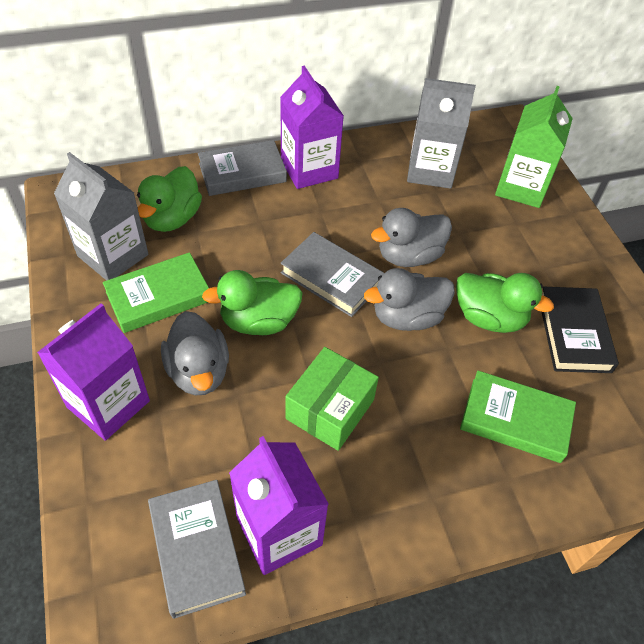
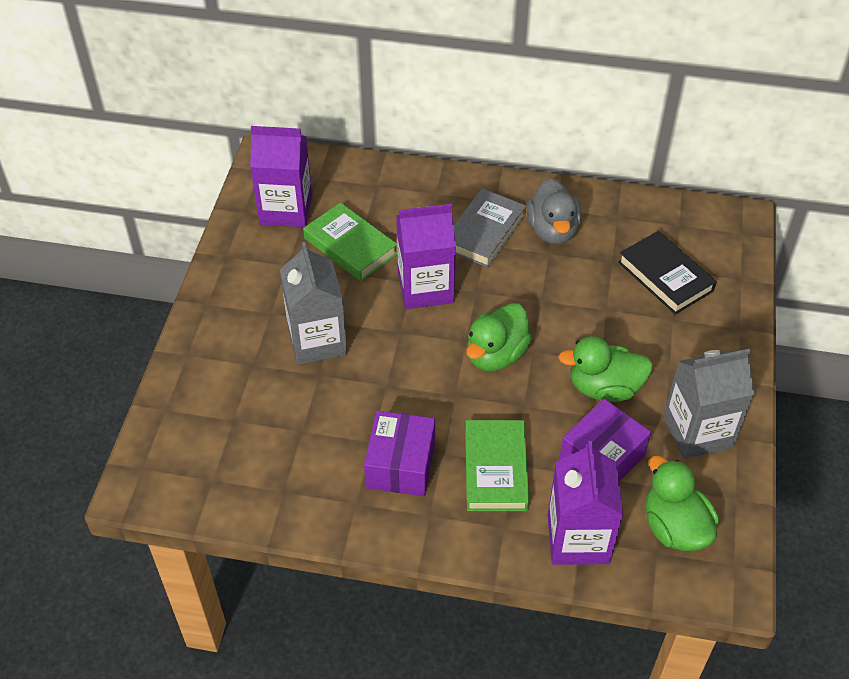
green box: 1 -> 0
green carton: 1 -> 0
grey book: 3 -> 1
grey duck: 3 -> 1
purple box: 0 -> 2

